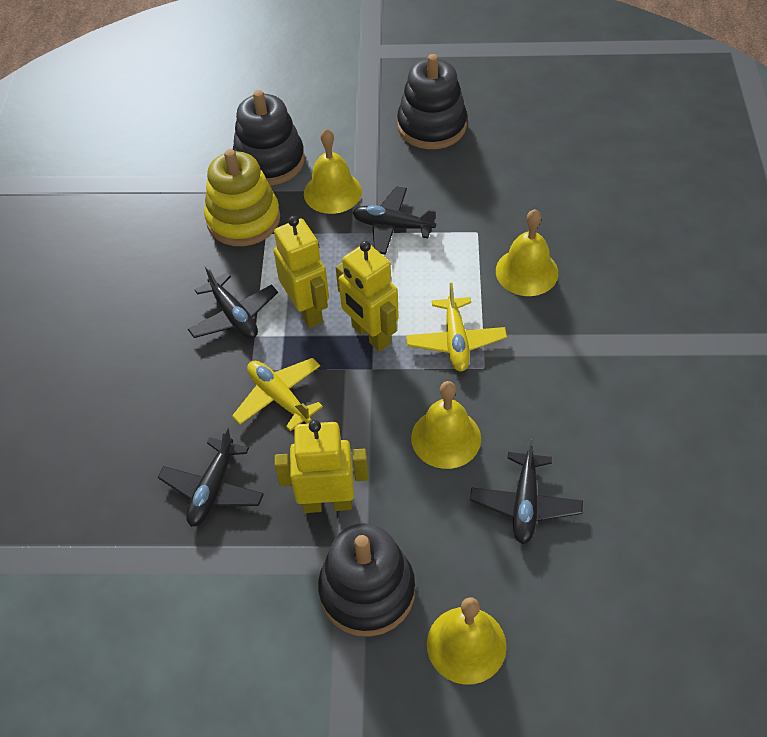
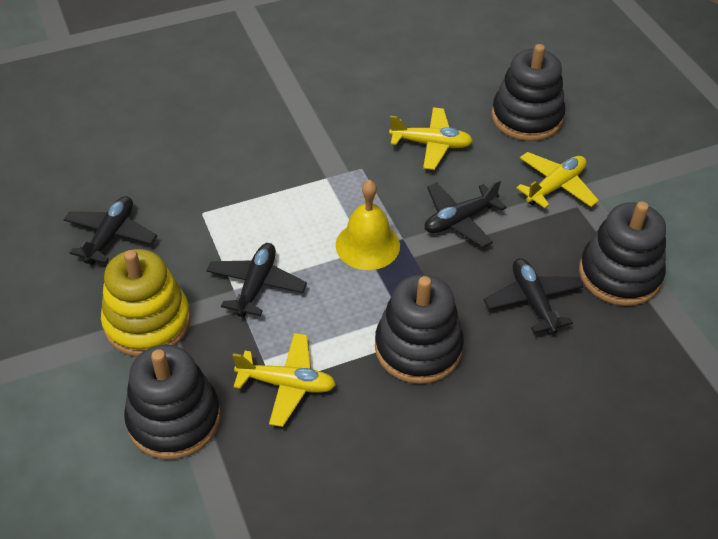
black stacking toy: 3 -> 4
yellow bell: 4 -> 1
yellow plane: 2 -> 3
yellow robot: 3 -> 0

